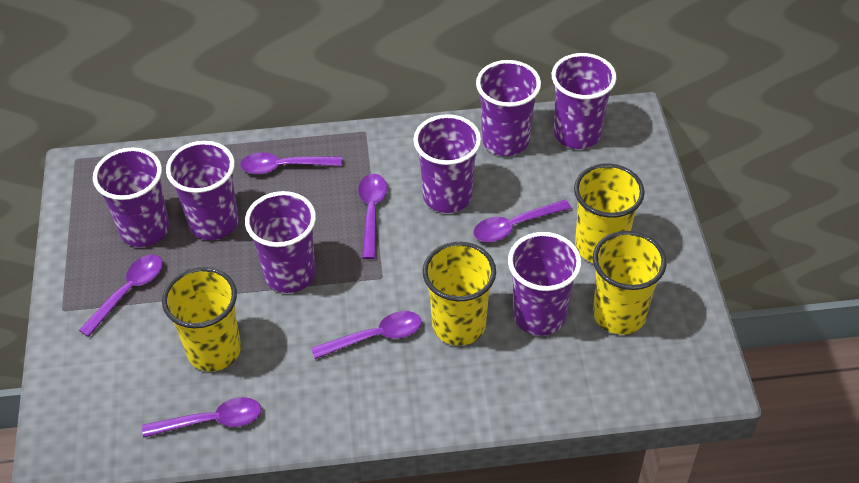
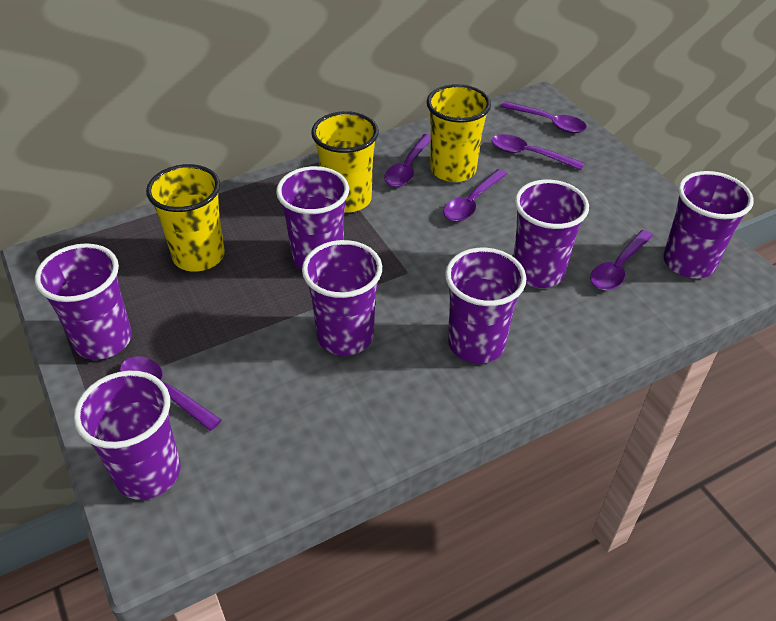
yellow cup: 4 -> 3

